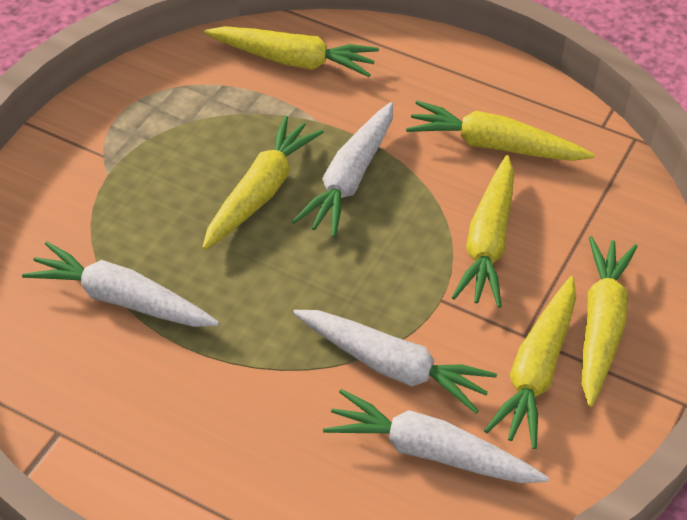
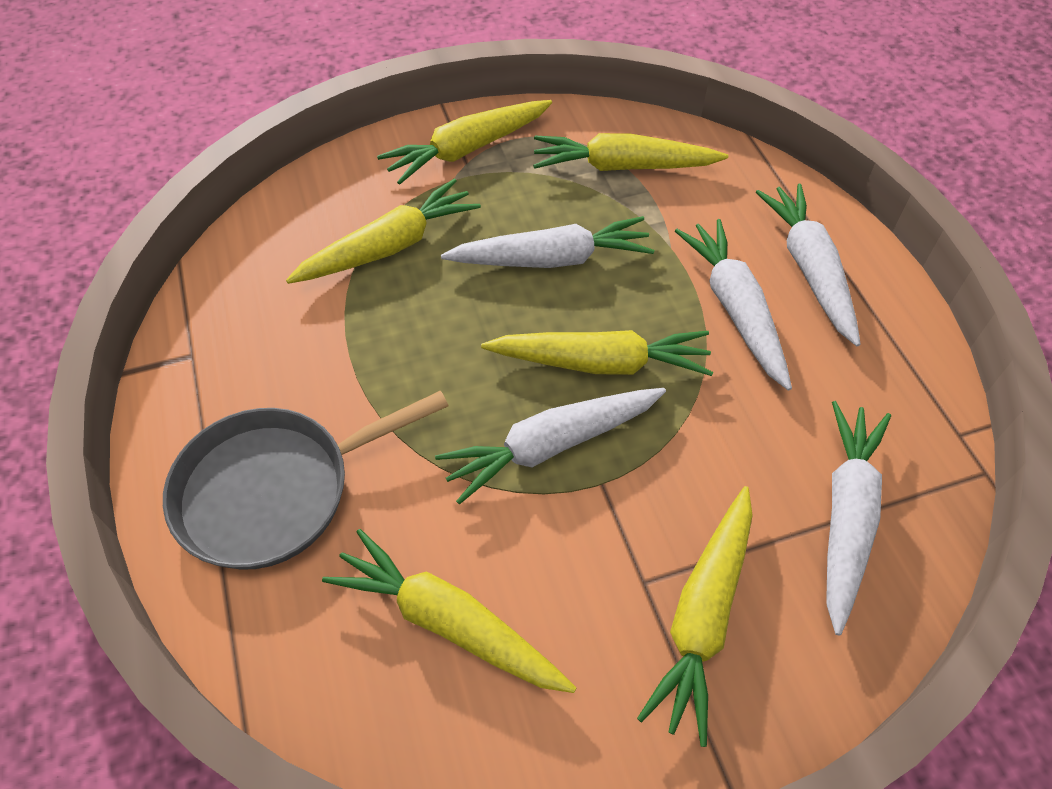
grey pan: 0 -> 1
white carrot: 4 -> 5

